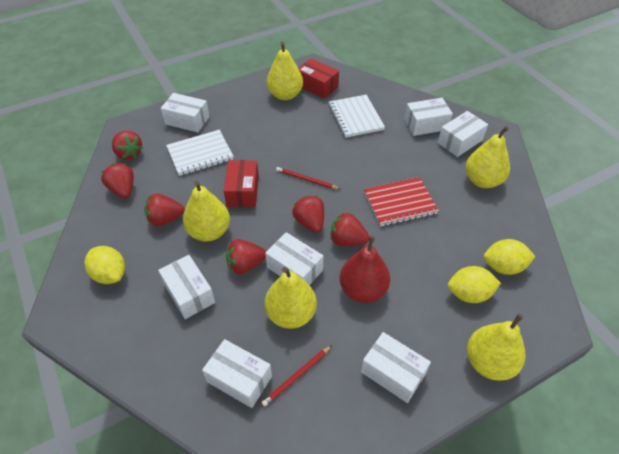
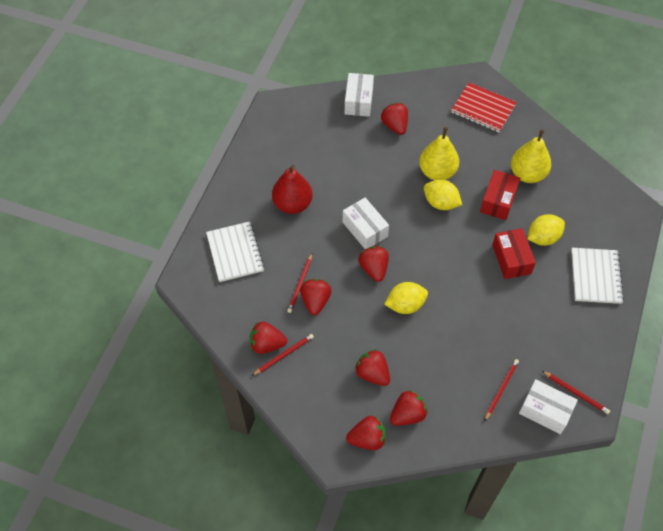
red pencil: 2 -> 4
red strawberry: 6 -> 7
white box: 7 -> 3
yellow pear: 5 -> 2

